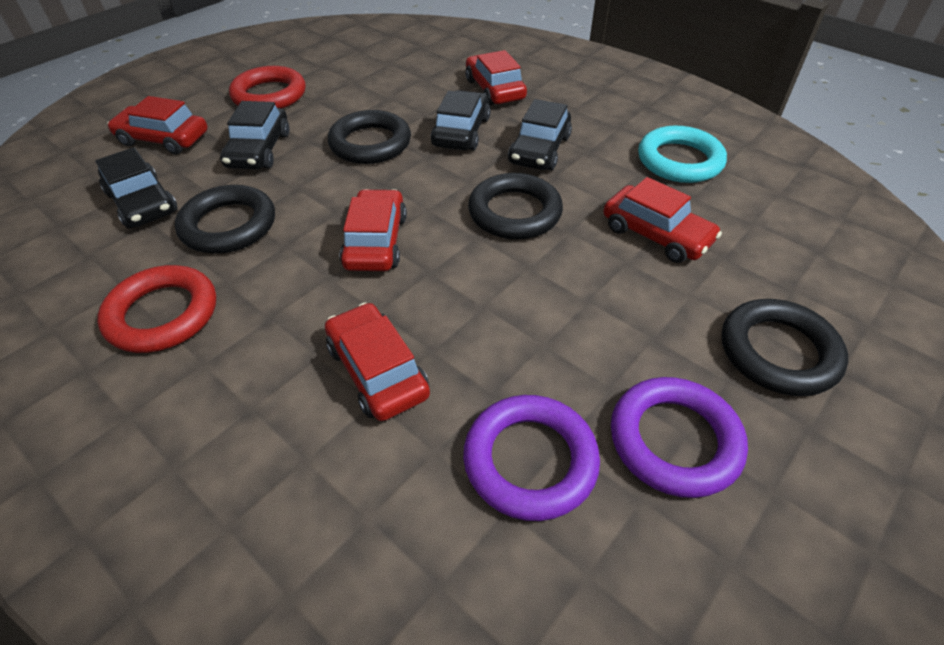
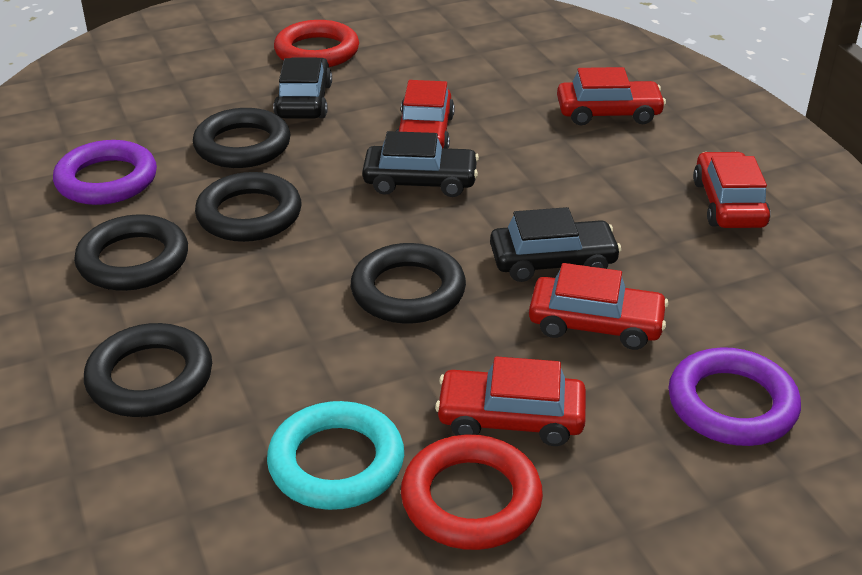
black car: 4 -> 3
black ring: 4 -> 5

